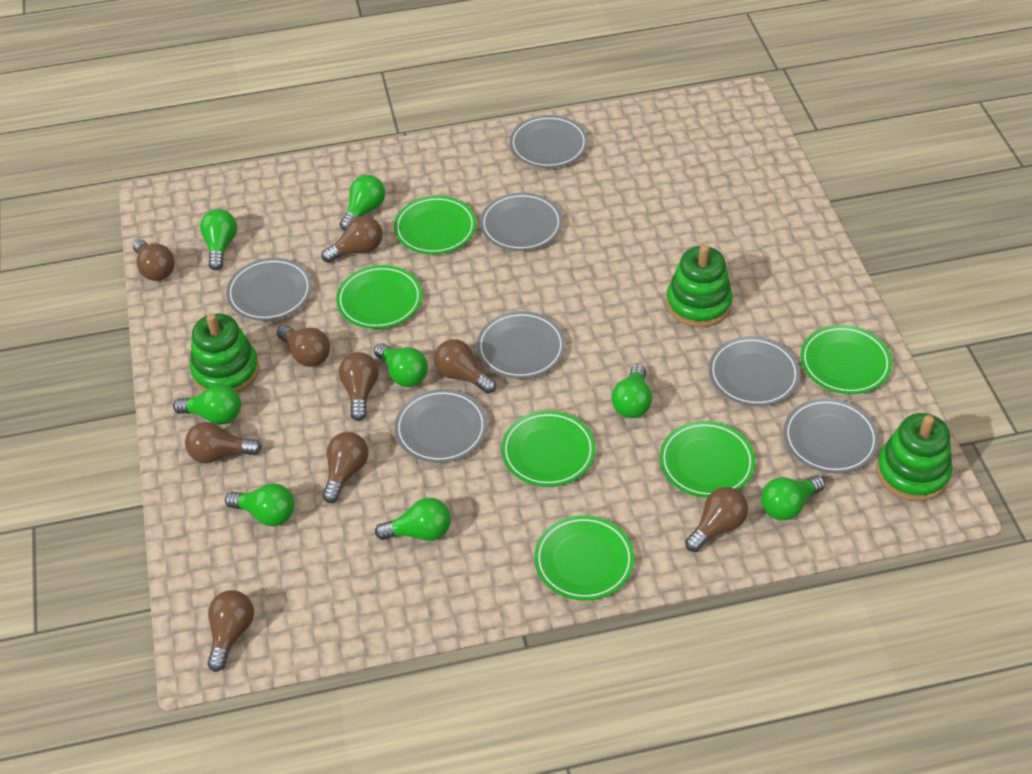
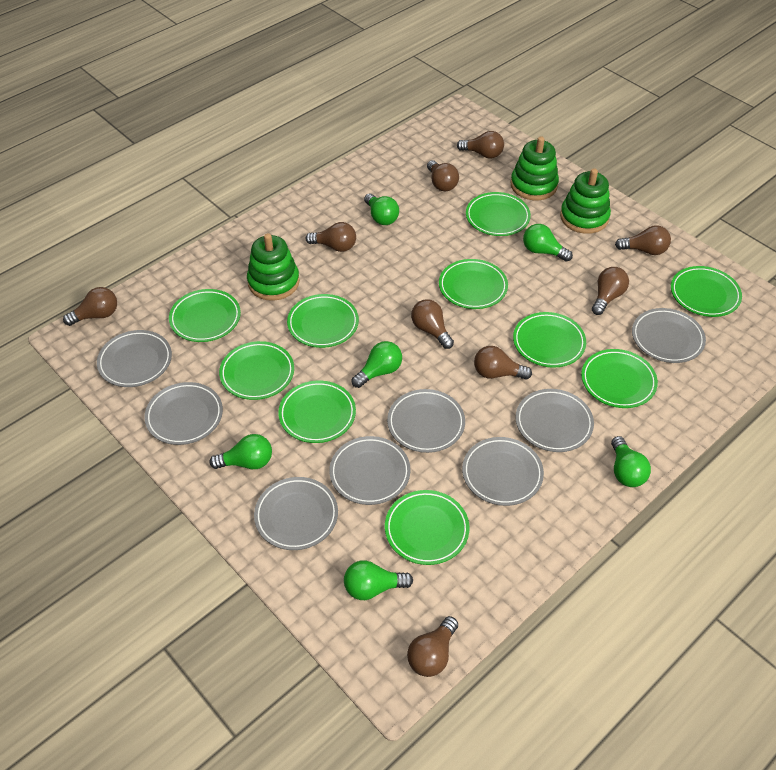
green light bulb: 8 -> 6
green plate: 6 -> 10
grey plate: 7 -> 8

